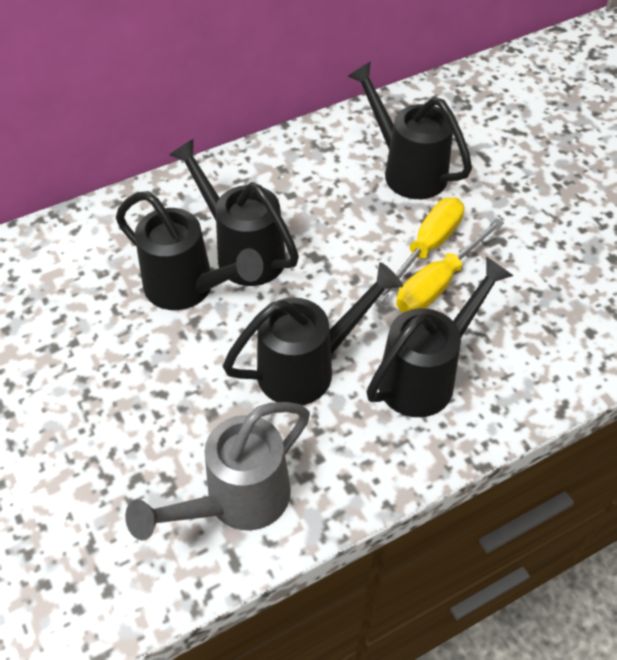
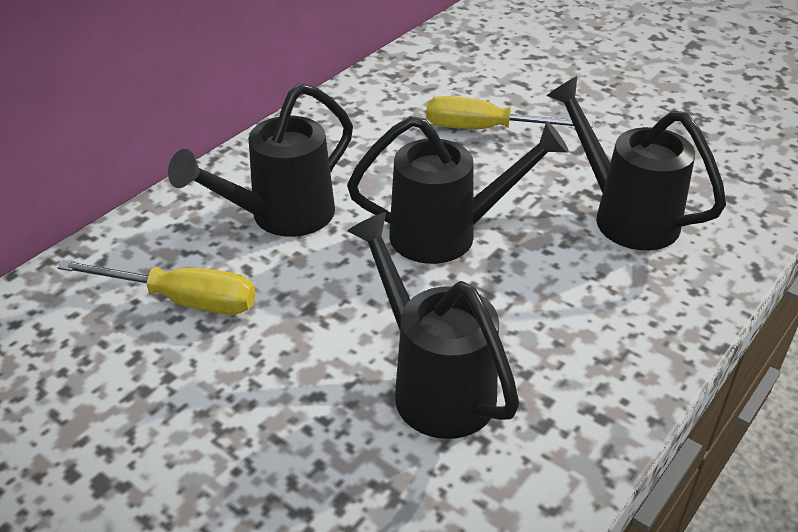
black watering can: 5 -> 4
grey watering can: 1 -> 0

